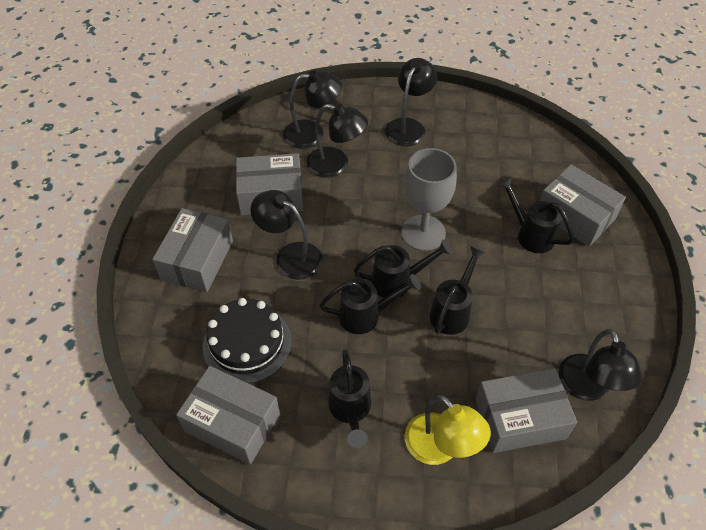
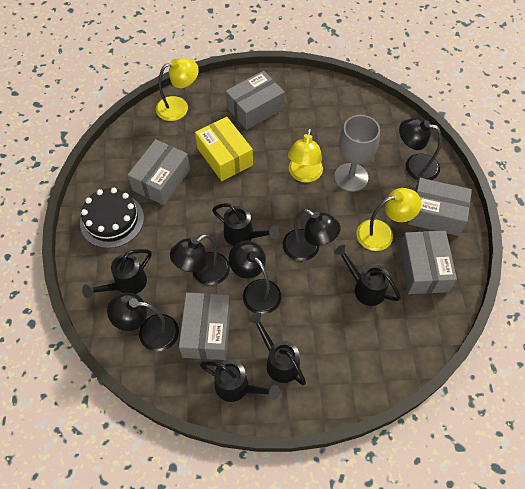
yellow box: 0 -> 1
yellow lamp: 1 -> 3

